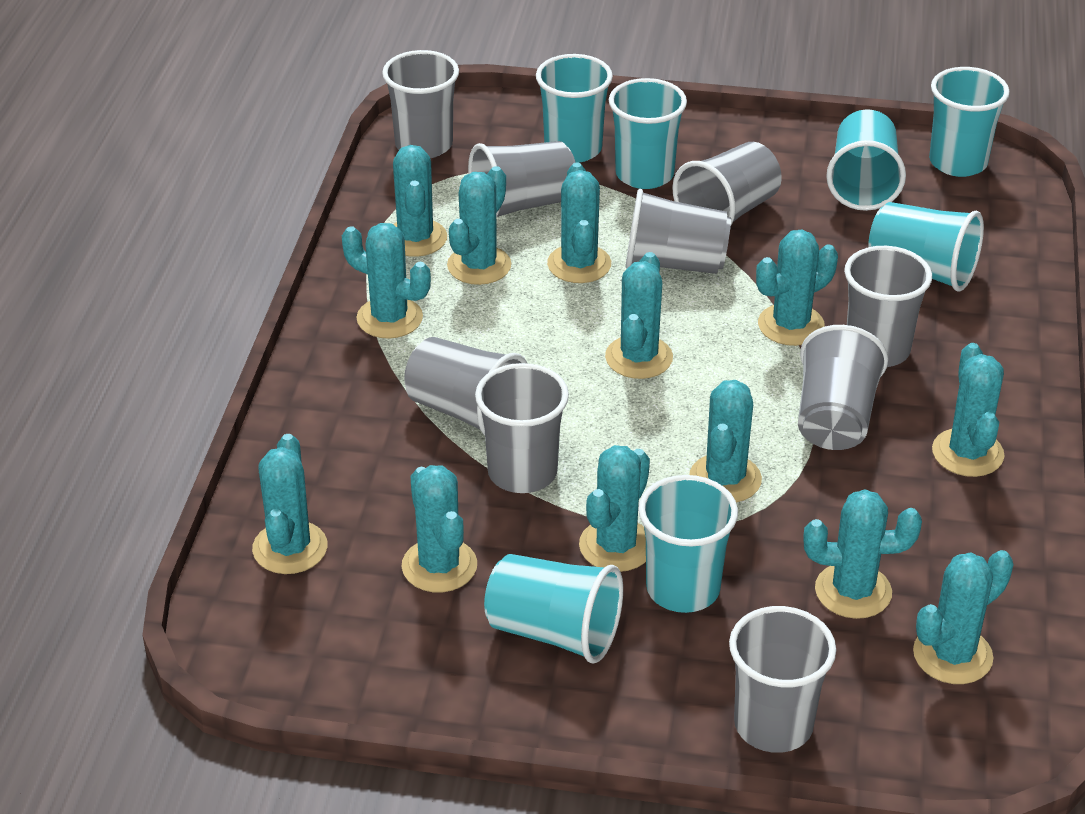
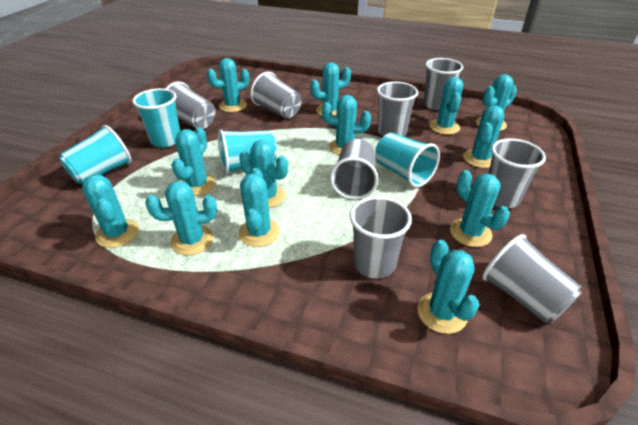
grey cup: 9 -> 8
turquoise cup: 7 -> 4

